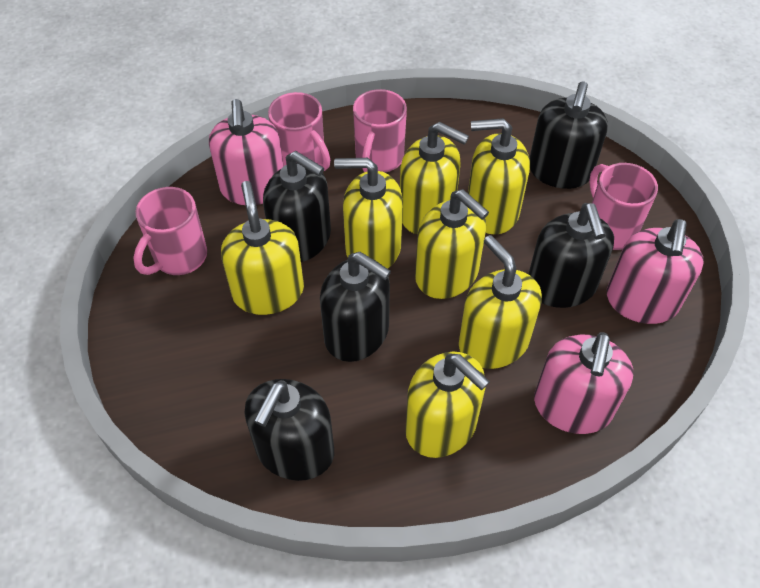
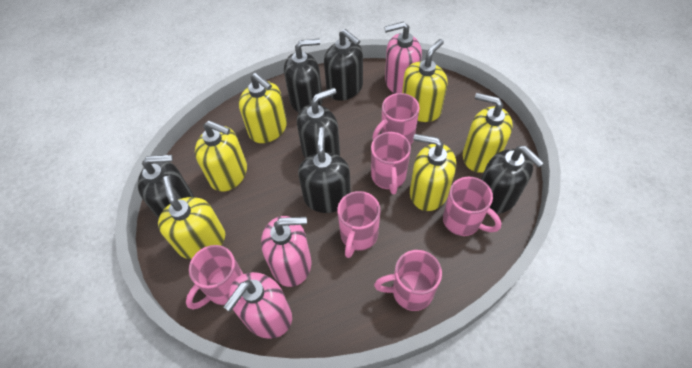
black soap dispenser: 5 -> 6
pink mug: 4 -> 6
yellow soap dispenser: 7 -> 6

